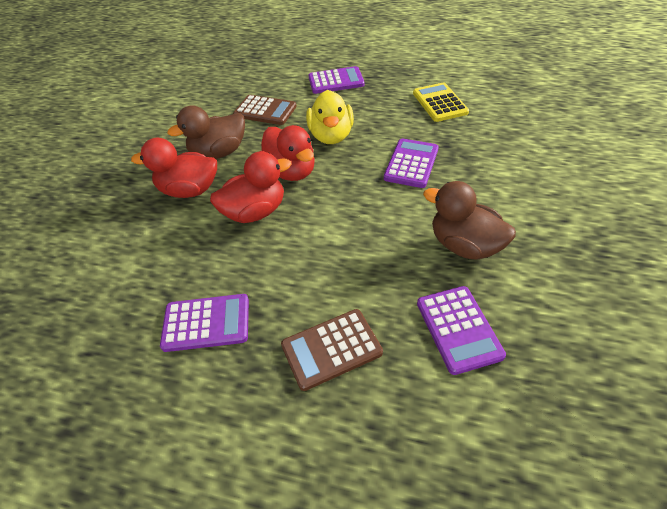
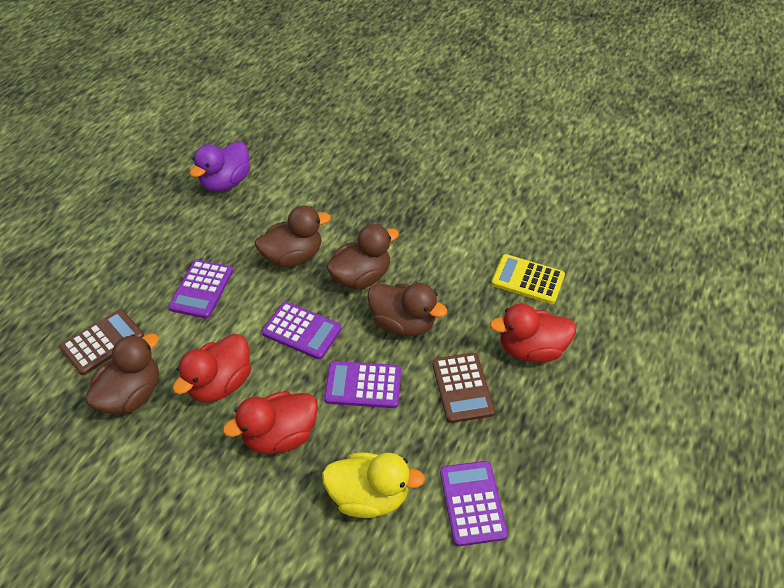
brown duck: 2 -> 4
purple duck: 0 -> 1

